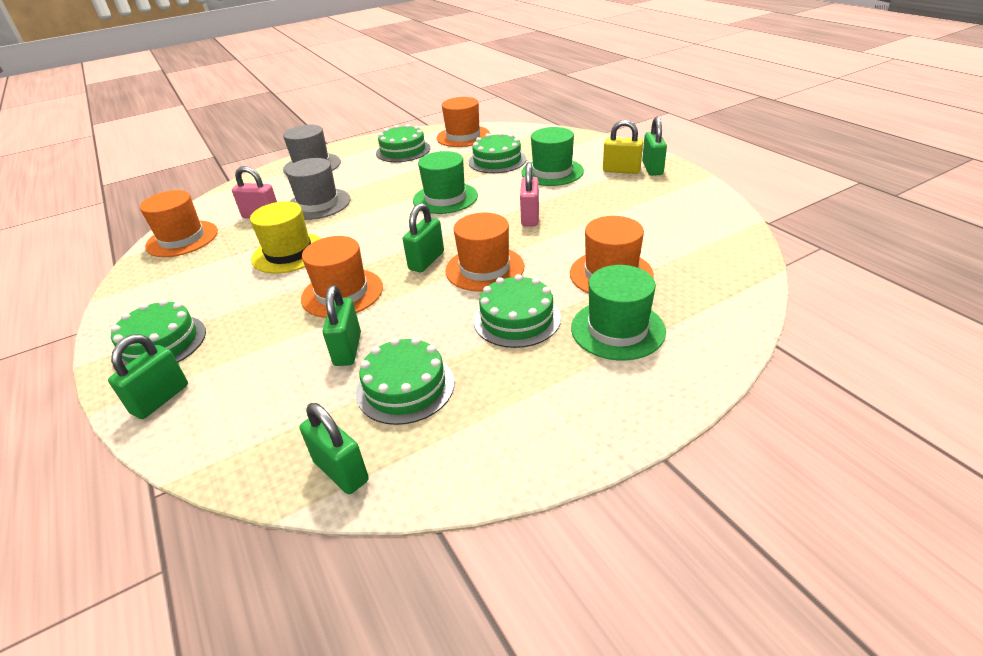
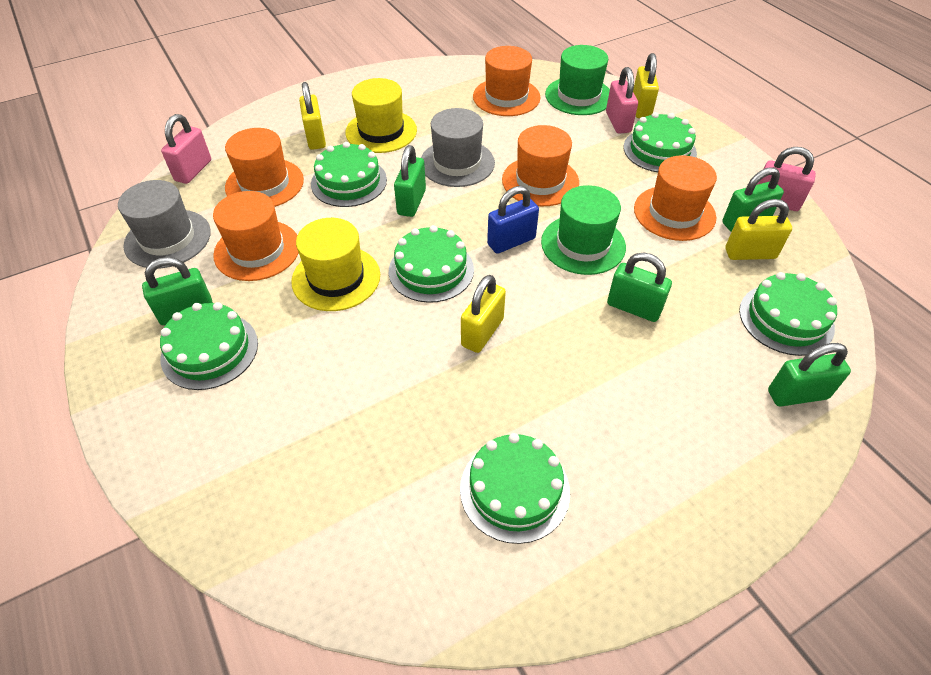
blue padlock: 0 -> 1
green cake: 5 -> 6
green hat: 3 -> 2
pink padlock: 2 -> 3
yellow hat: 1 -> 2
yellow padlock: 1 -> 4

